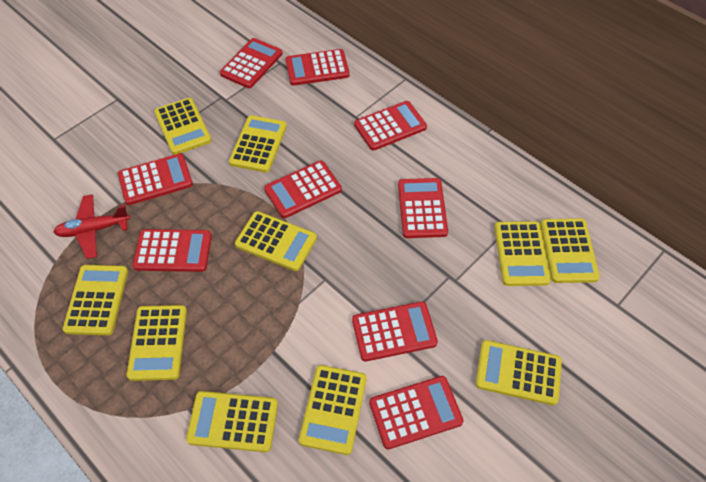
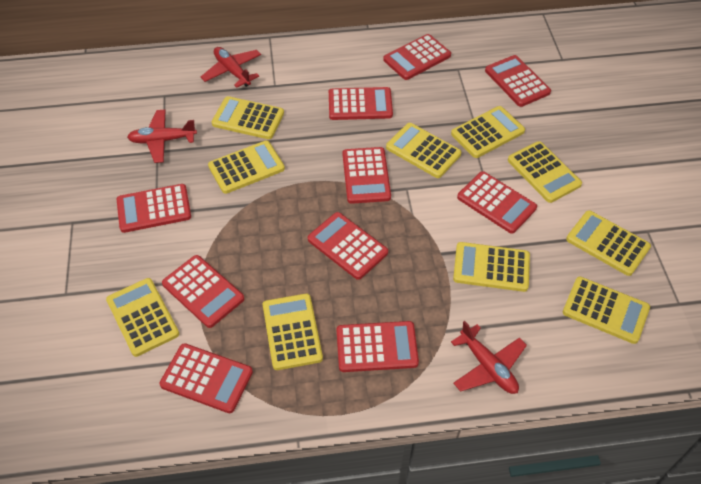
red calculator: 9 -> 10
red plane: 1 -> 3

